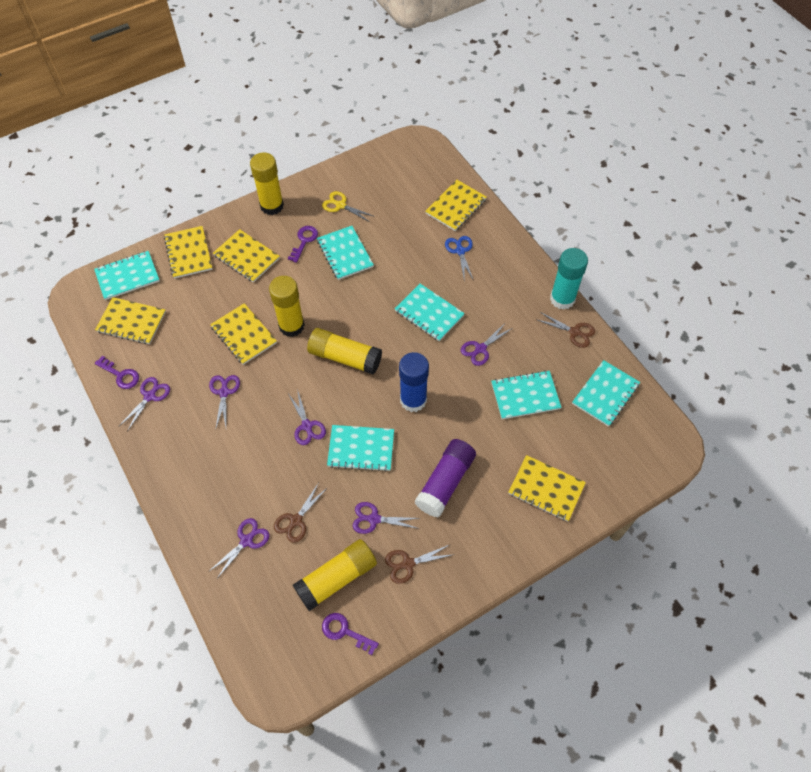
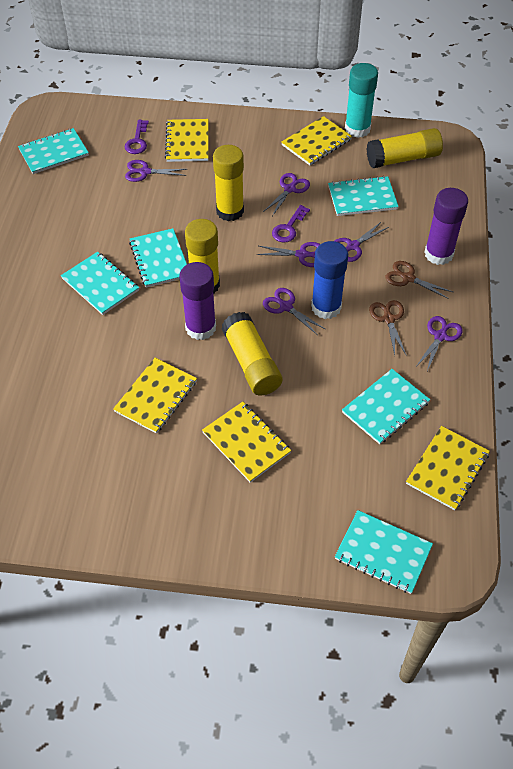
blue scissors: 1 -> 0
brown scissors: 3 -> 2
purple glue stick: 1 -> 2
purple key: 3 -> 2
yellow notebook: 6 -> 5
yellow scissors: 1 -> 0

